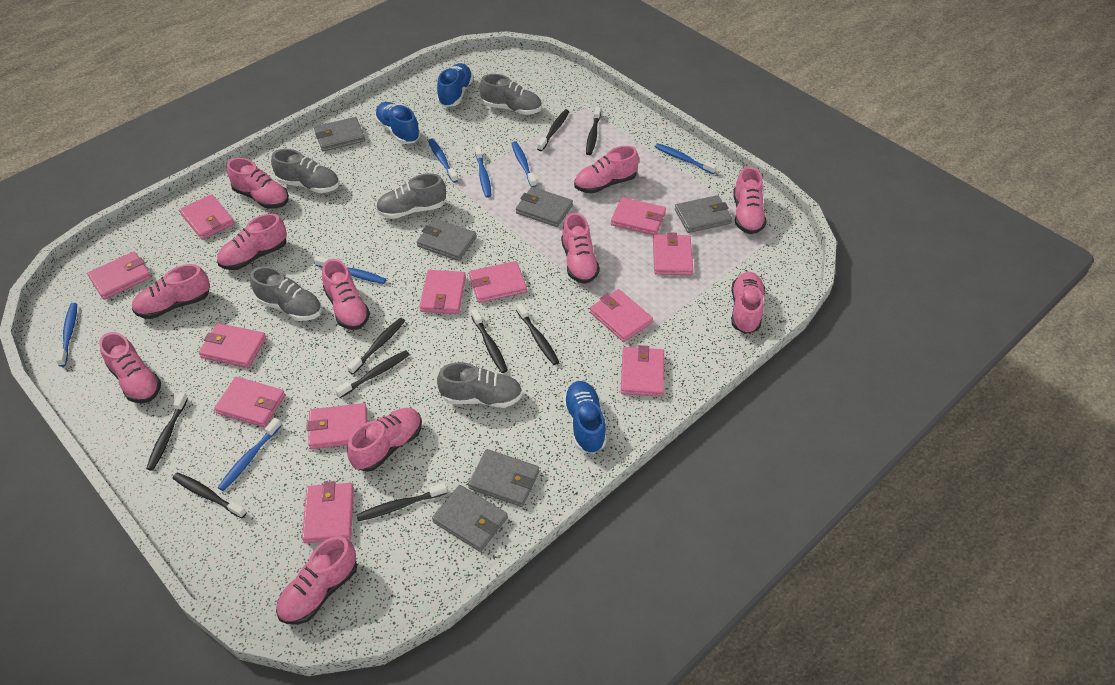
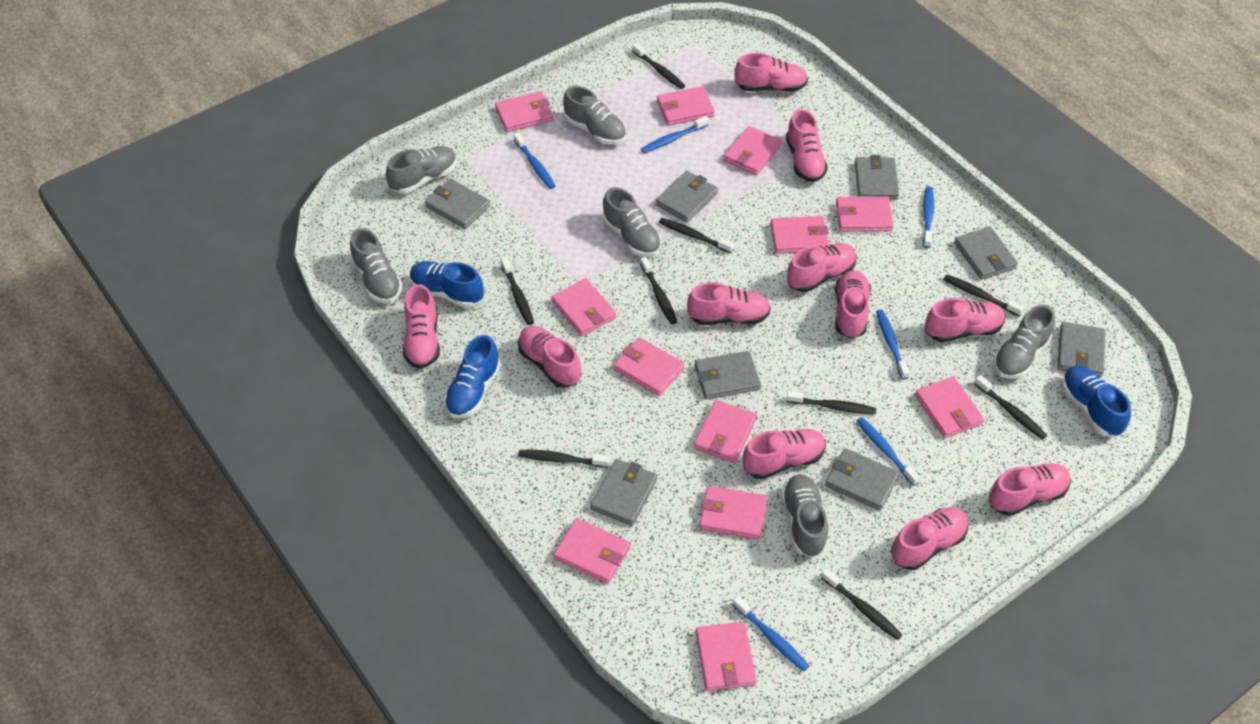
blue toothbrush: 7 -> 6
grey shoe: 5 -> 6
grey wallet: 6 -> 8

